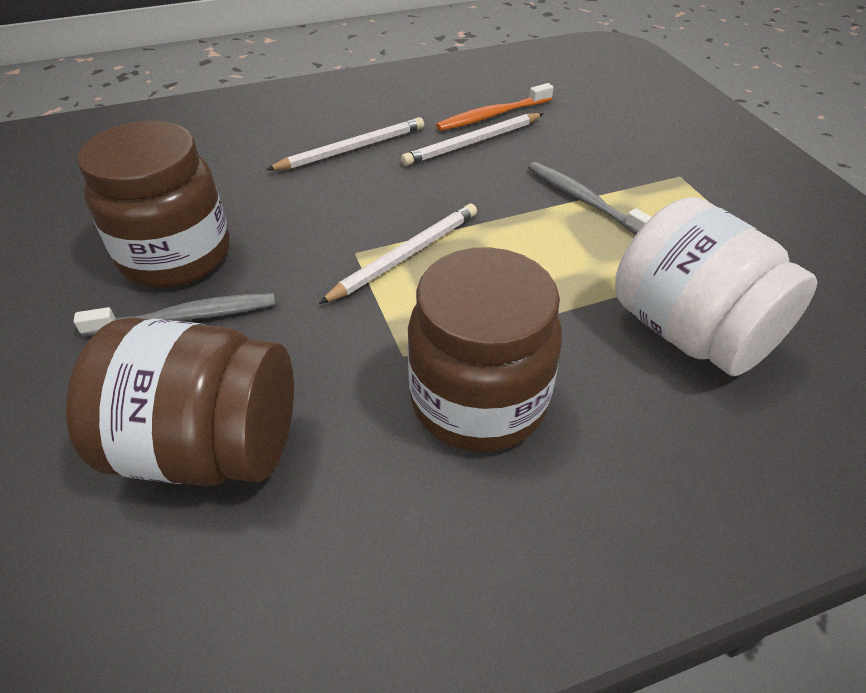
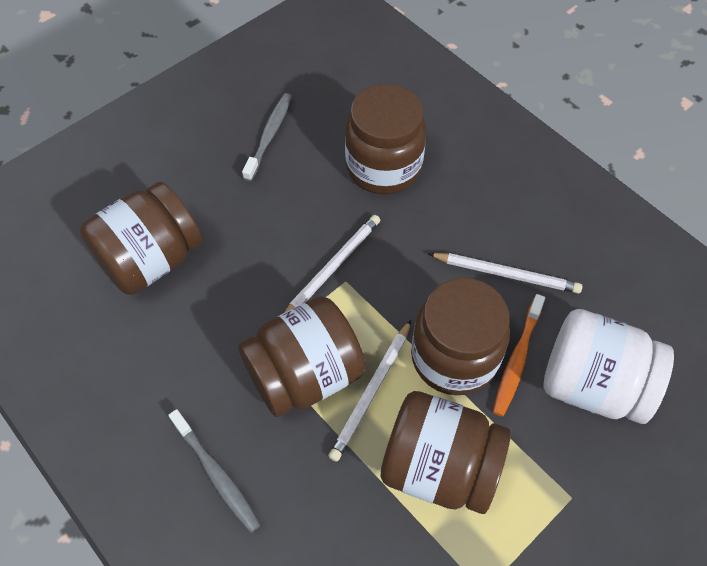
brown jar: 3 -> 5

